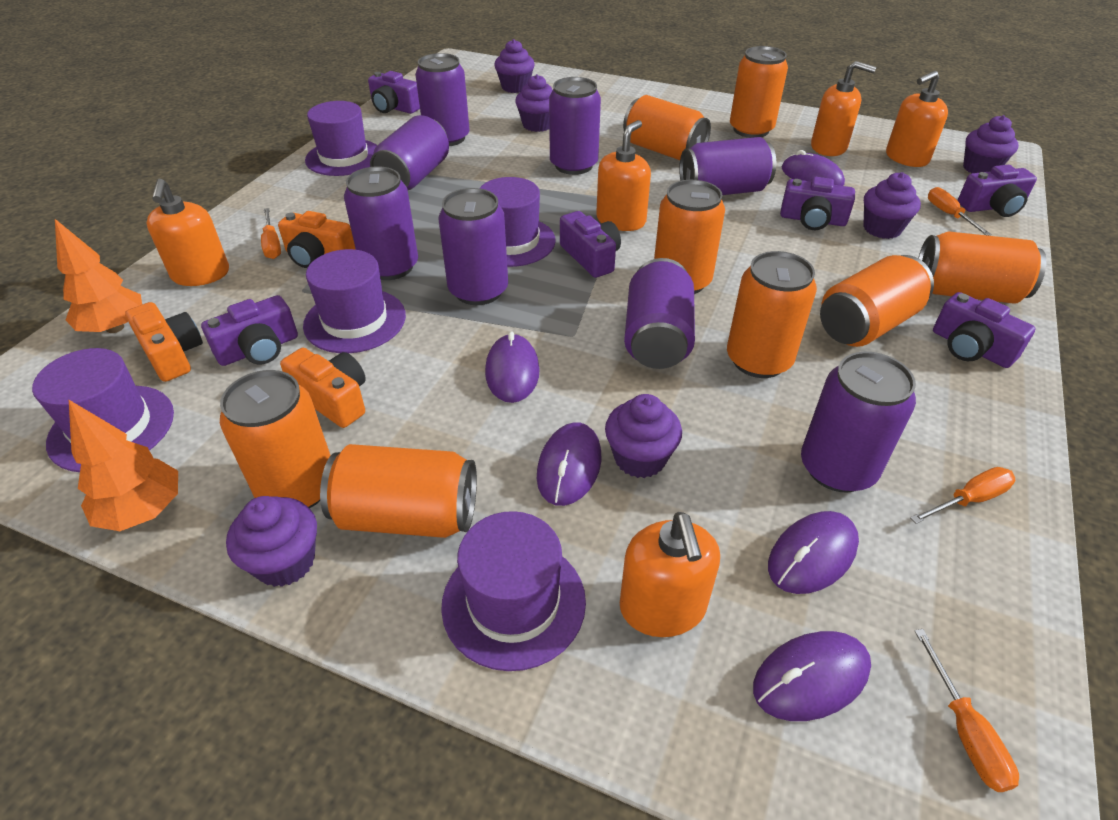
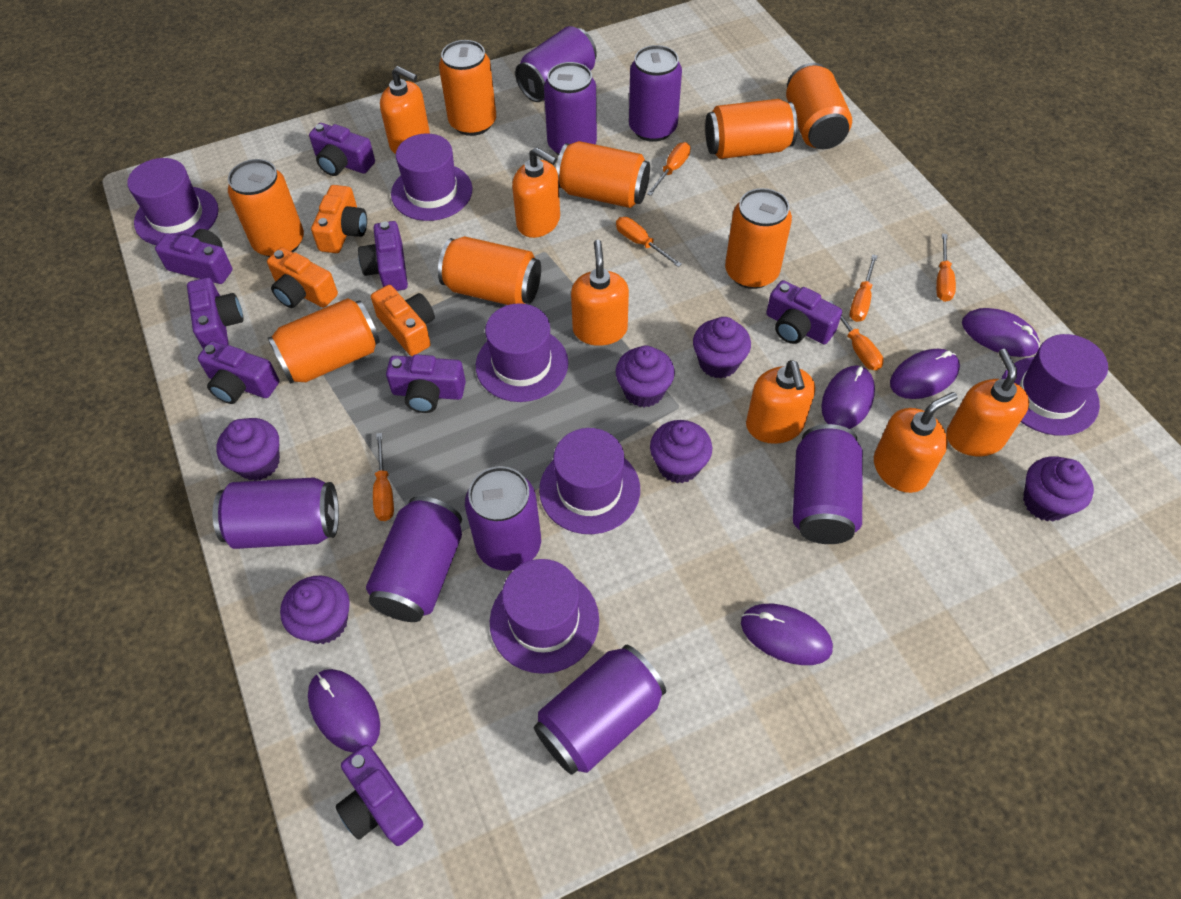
orange screwdriver: 4 -> 6
orange soap dispenser: 5 -> 6
orange tree: 2 -> 0
purple camera: 6 -> 8
purple hat: 5 -> 6

